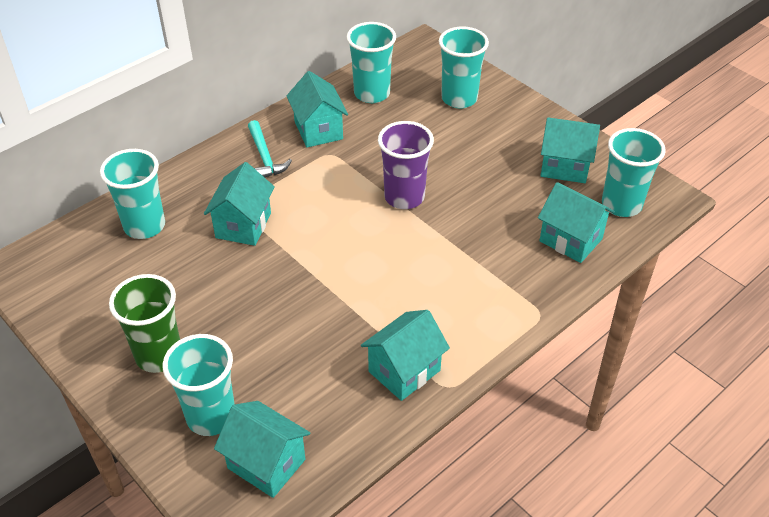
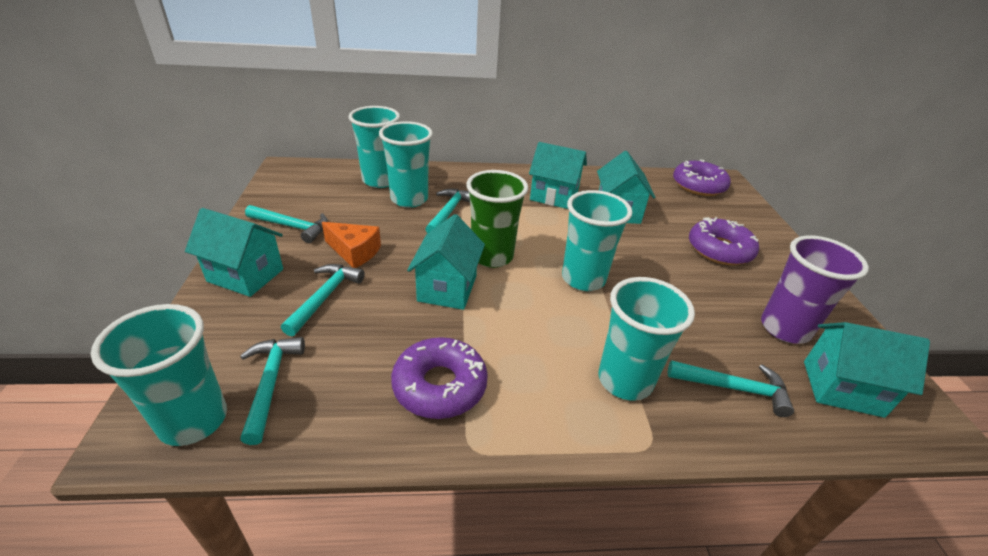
orange cheese: 0 -> 1
purple donut: 0 -> 3
turquoise hammer: 1 -> 5
turquoise house: 6 -> 5

